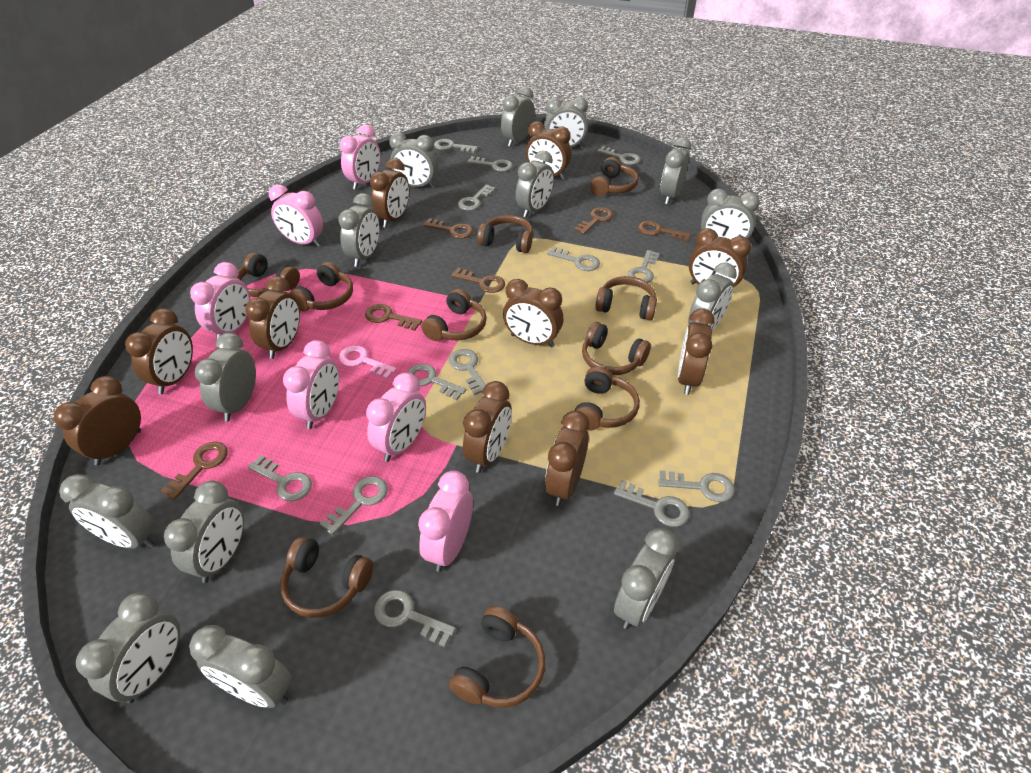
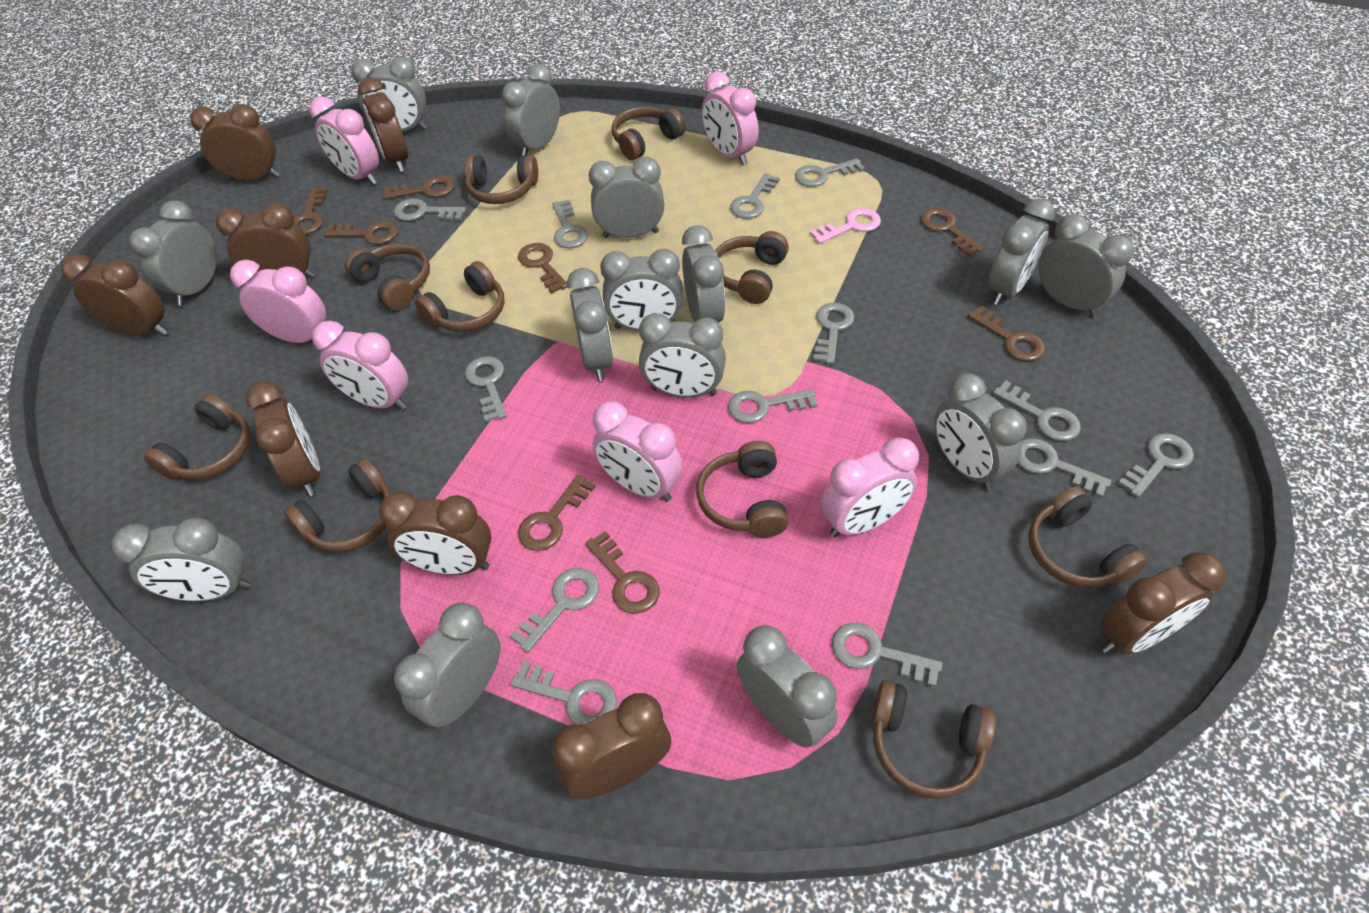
brown clock: 10 -> 8
brown key: 6 -> 8

